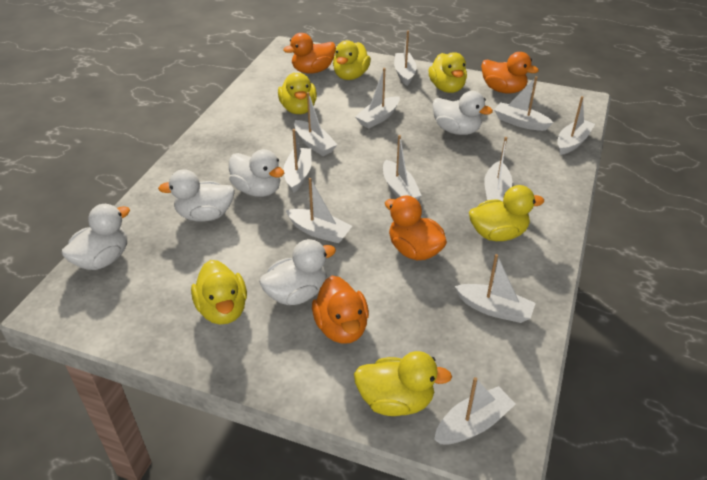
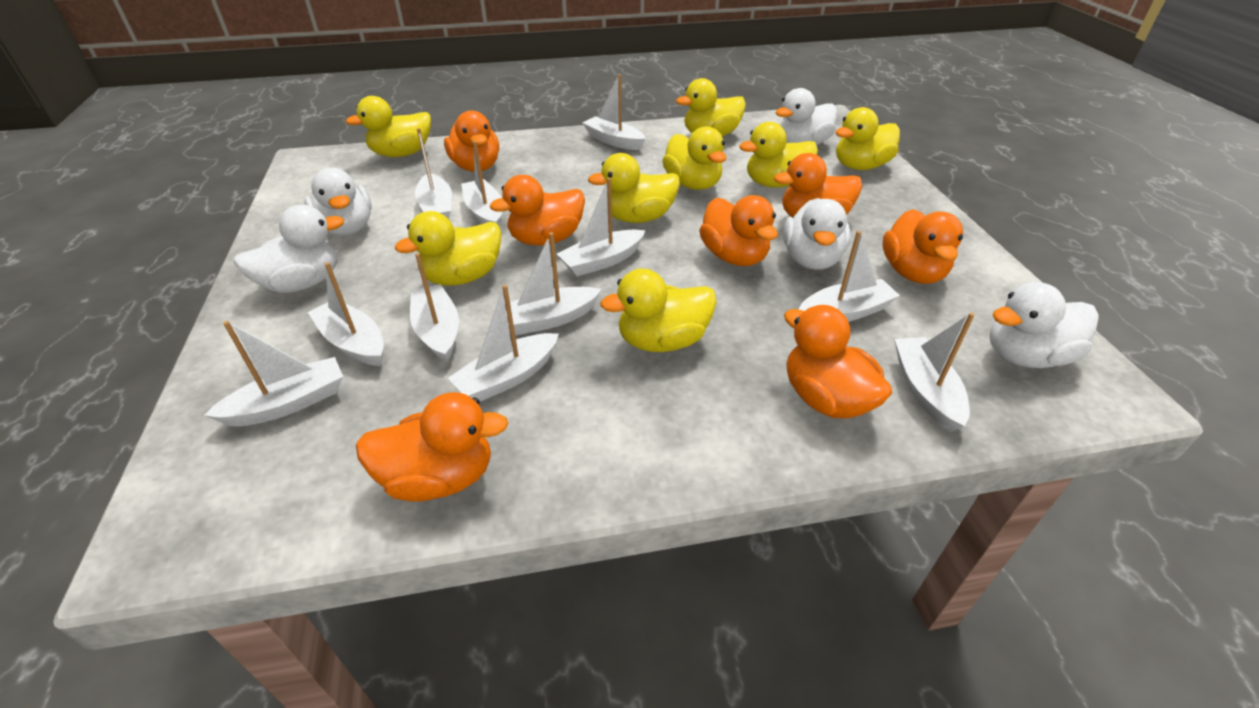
orange duck: 4 -> 7
yellow duck: 6 -> 8

